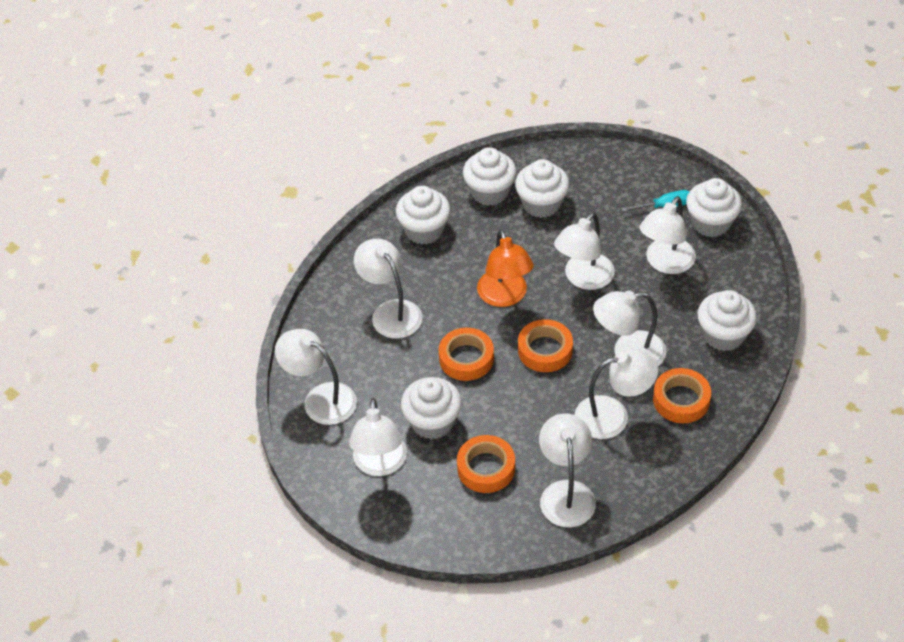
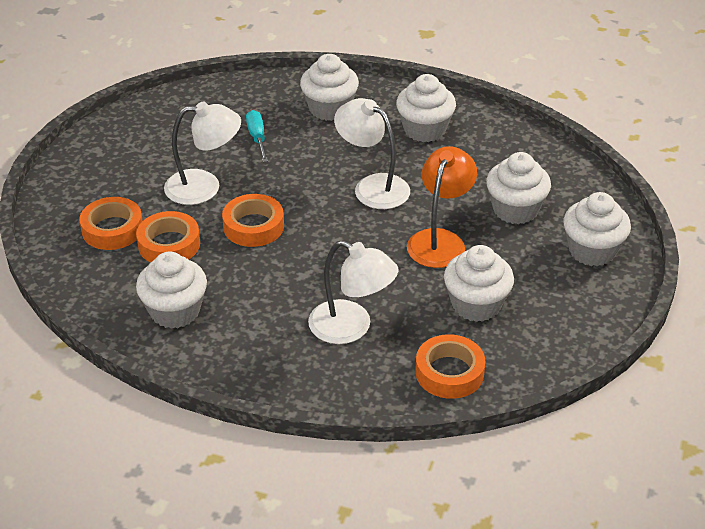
white lamp: 8 -> 3

